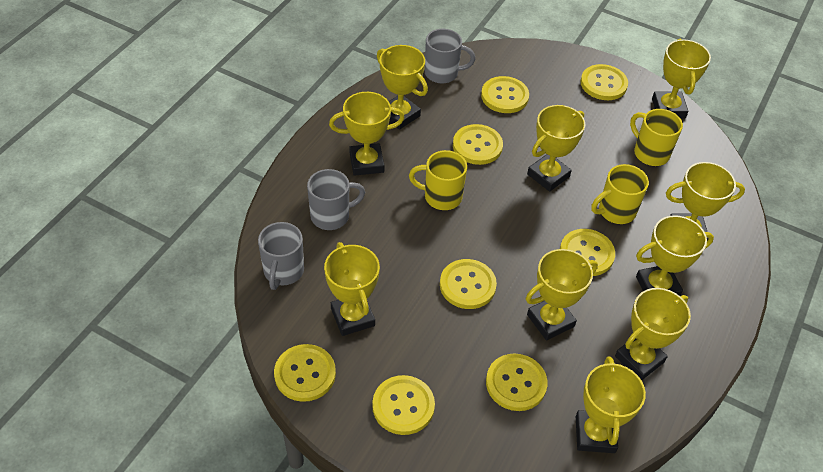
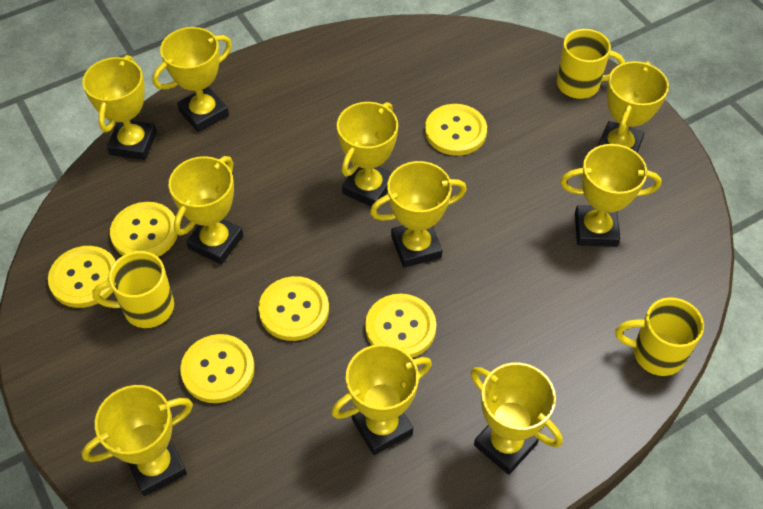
grey mug: 3 -> 0
yellow button: 8 -> 6

